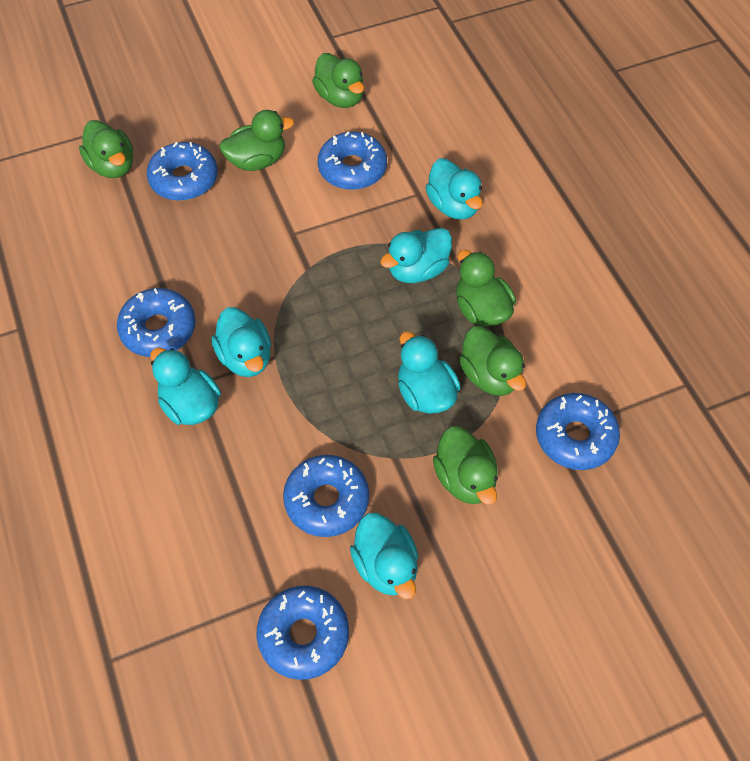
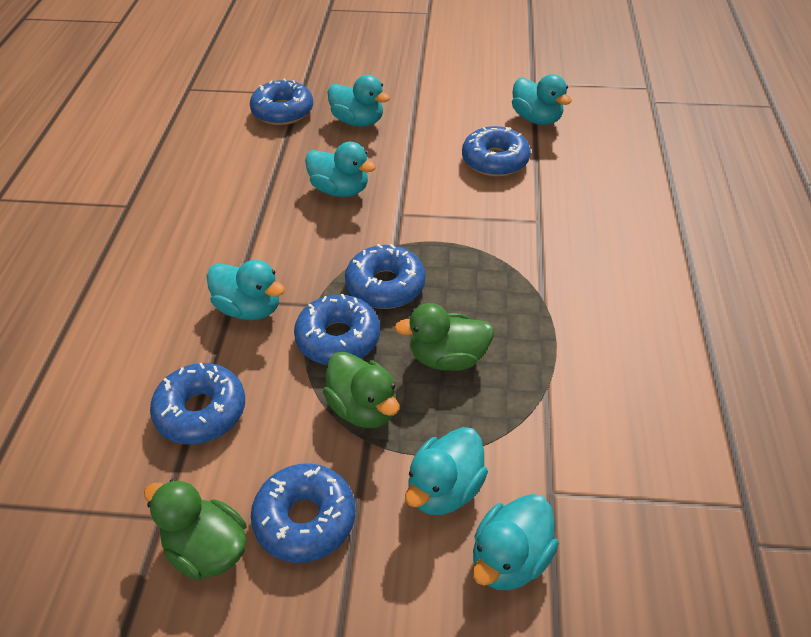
green duck: 6 -> 3

